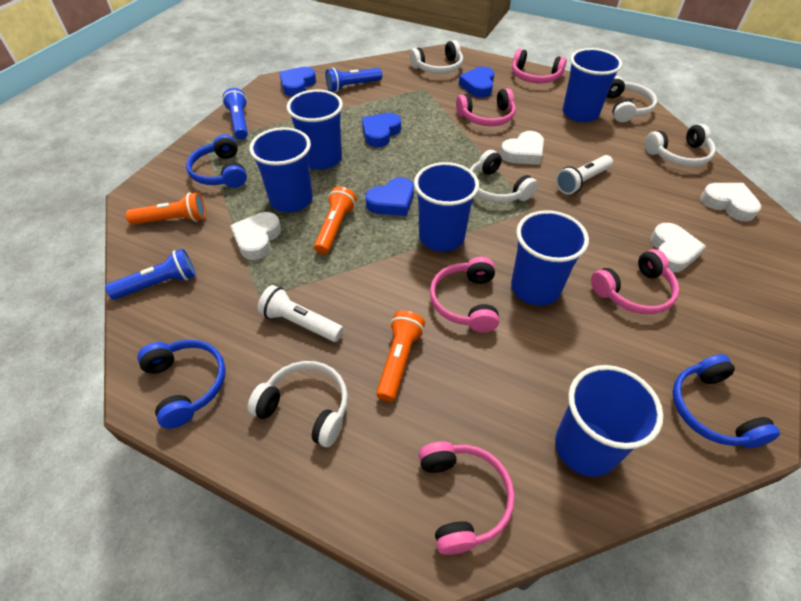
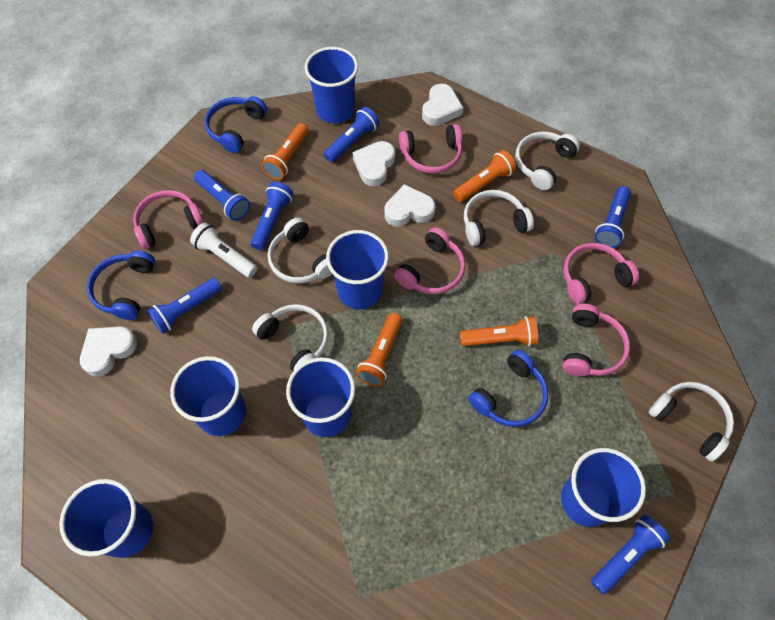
blue flashlight: 3 -> 6
blue heart: 4 -> 0
orange flashlight: 3 -> 4
white flashlight: 2 -> 1

